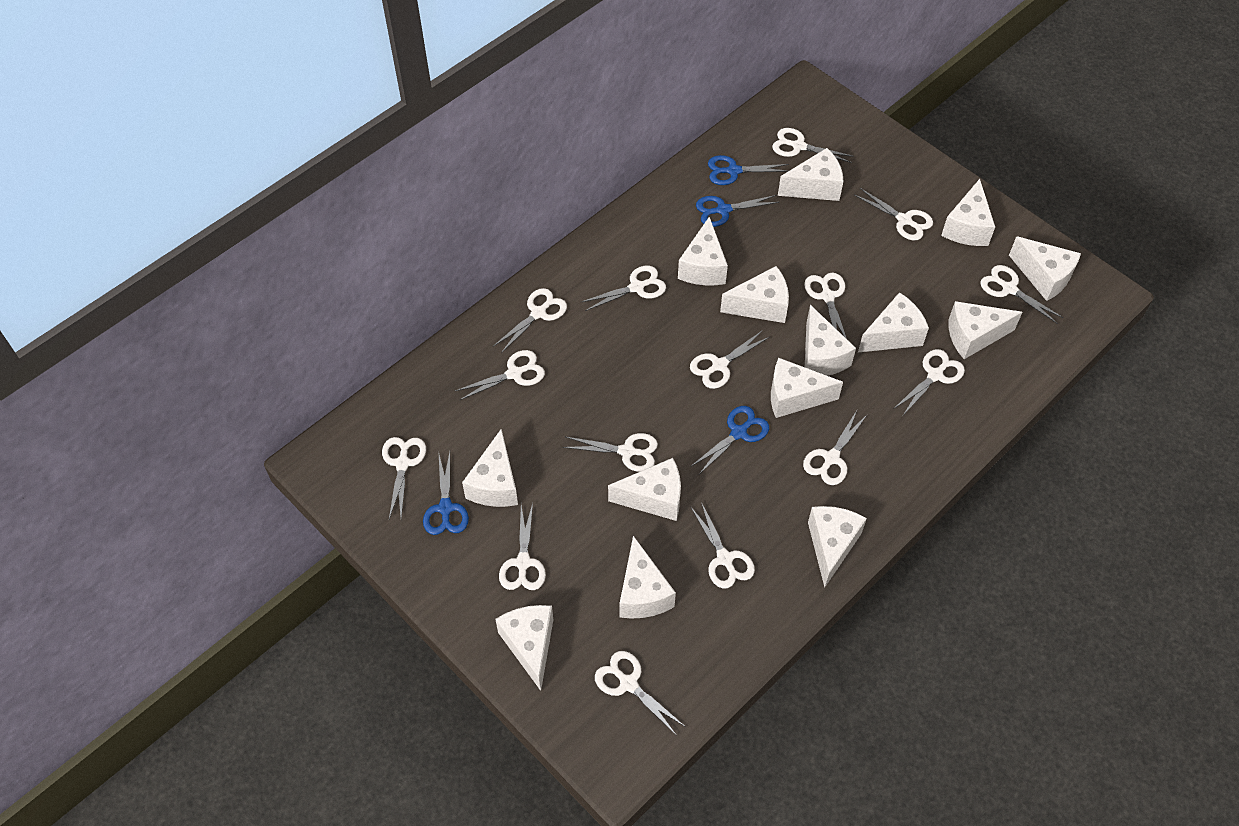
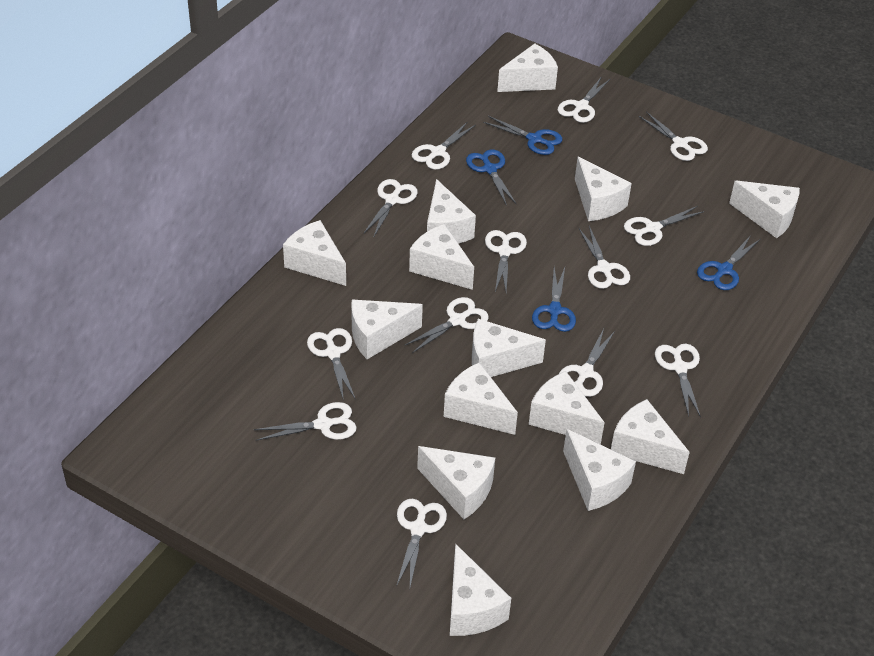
white scissors: 15 -> 13

